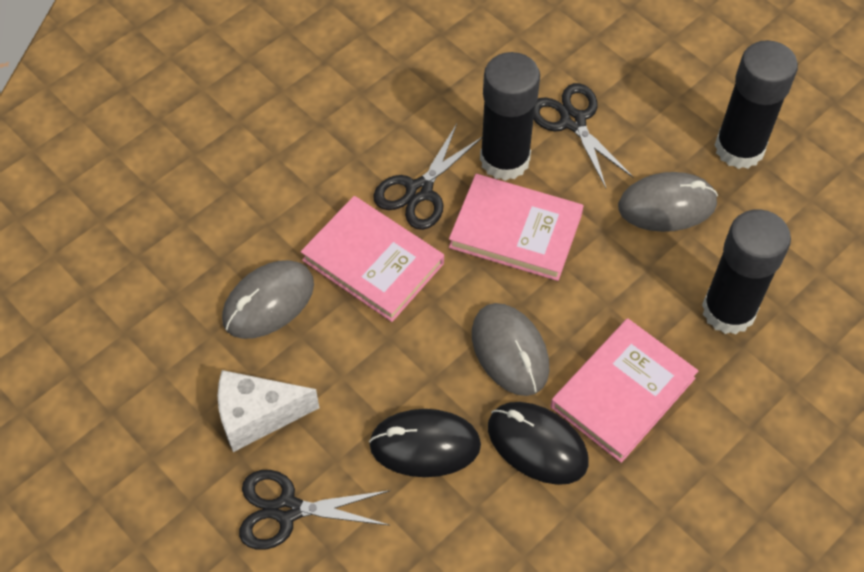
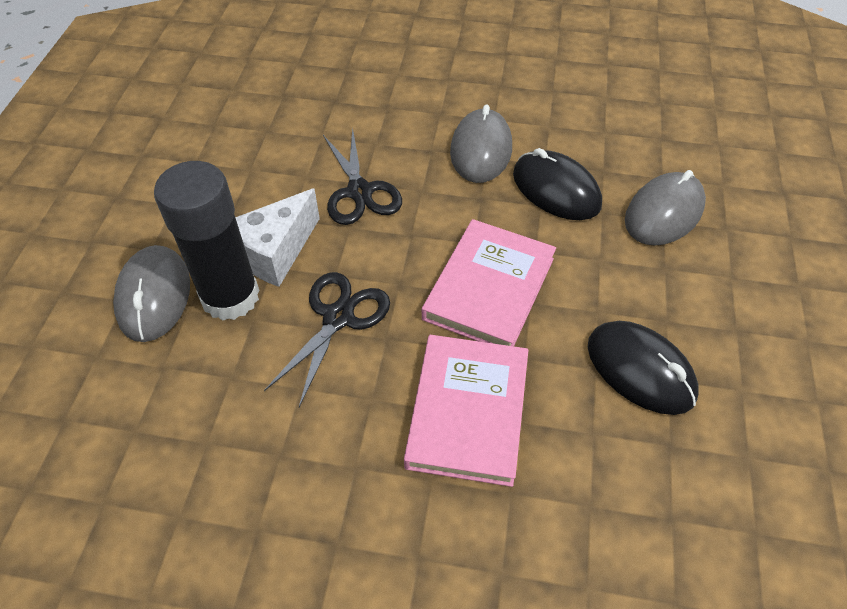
black glue stick: 3 -> 1
black scissors: 3 -> 2
pink book: 3 -> 2

